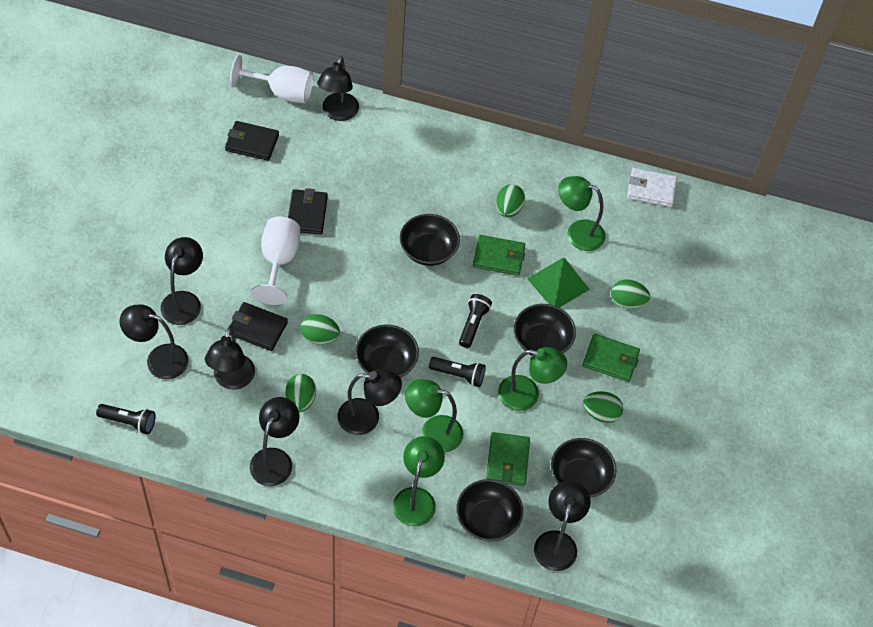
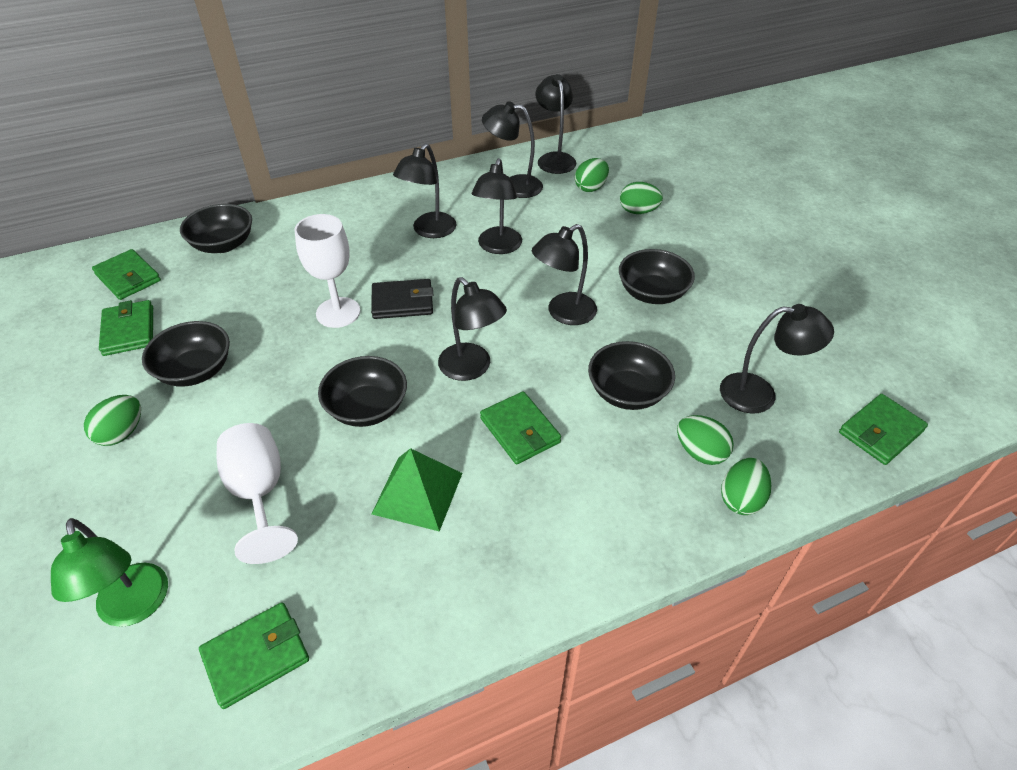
black flashlight: 3 -> 0
black wallet: 3 -> 1
green lamp: 4 -> 1
green wallet: 3 -> 5
white wallet: 1 -> 0

